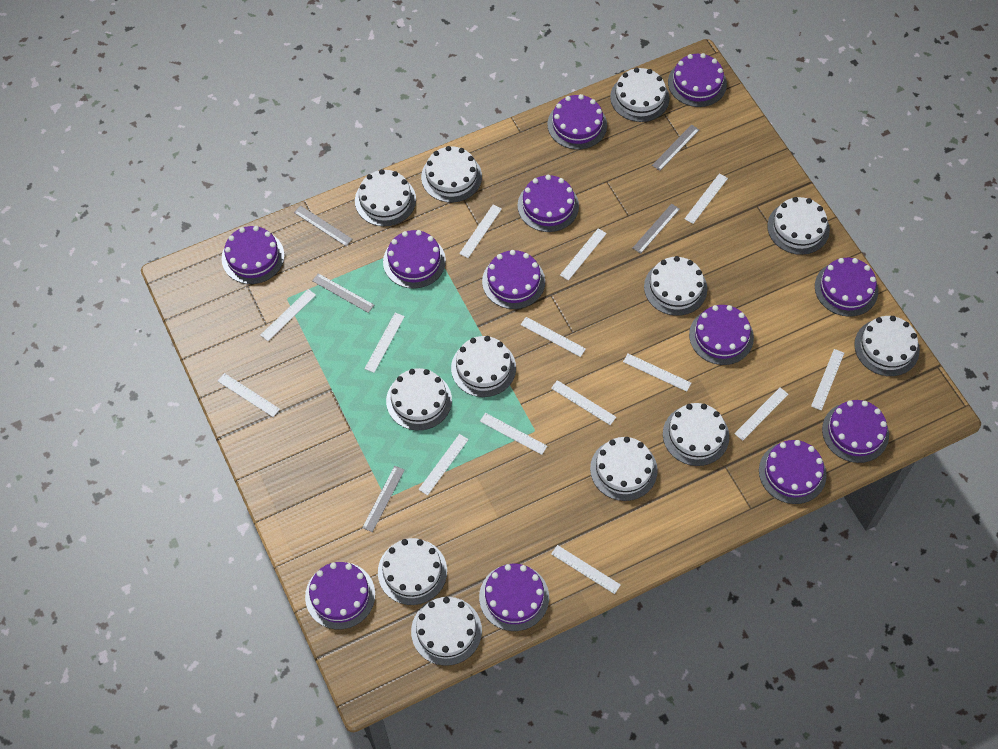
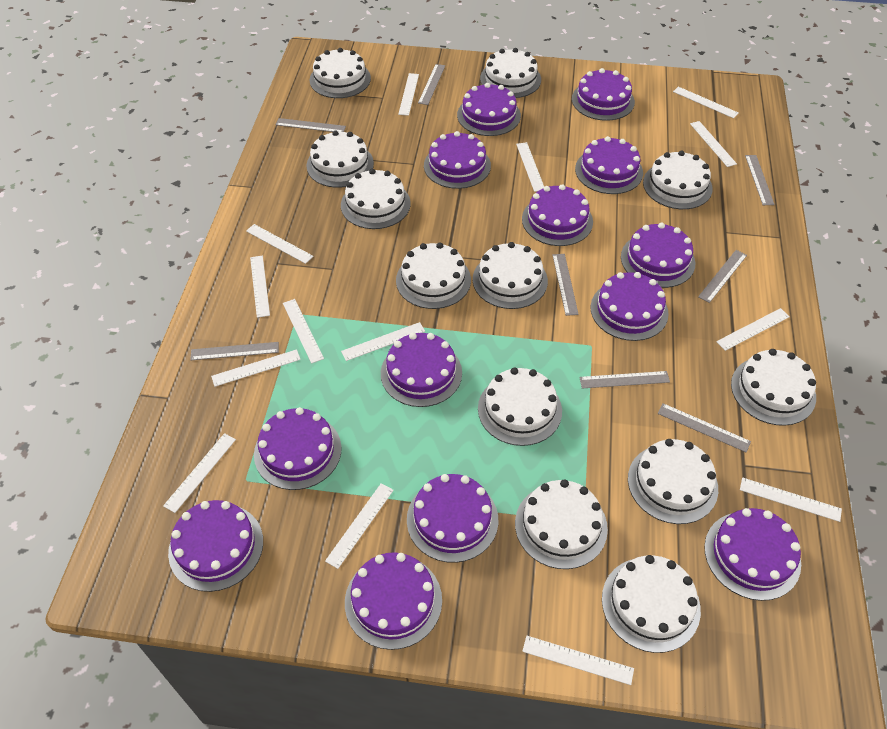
grey ruler: 5 -> 8
purple cake: 12 -> 13

